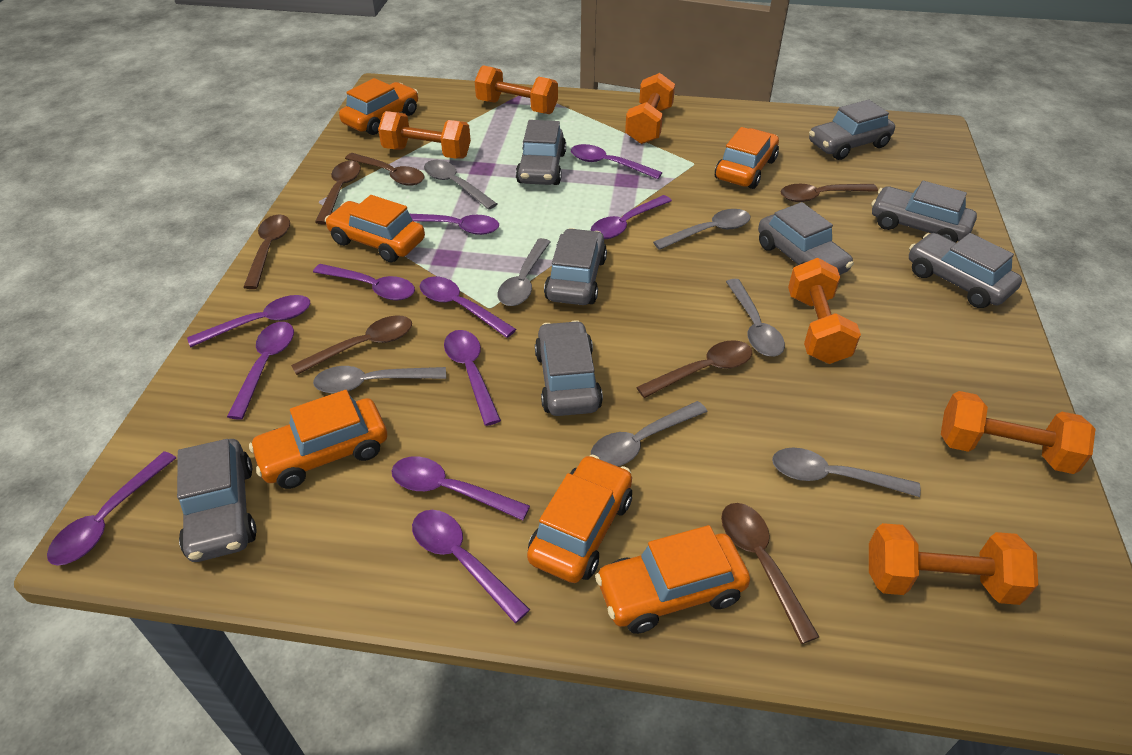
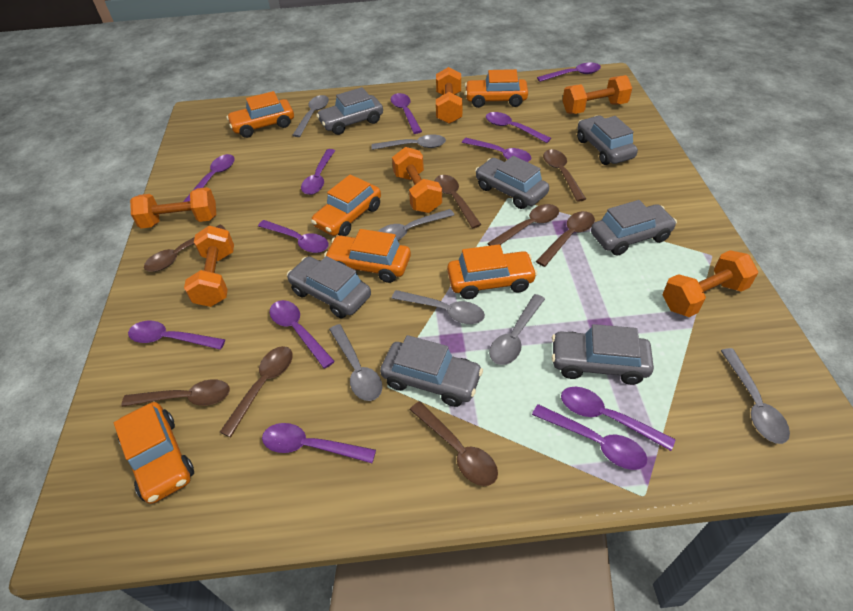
brown spoon: 7 -> 8
grey car: 8 -> 7
purple spoon: 11 -> 12

